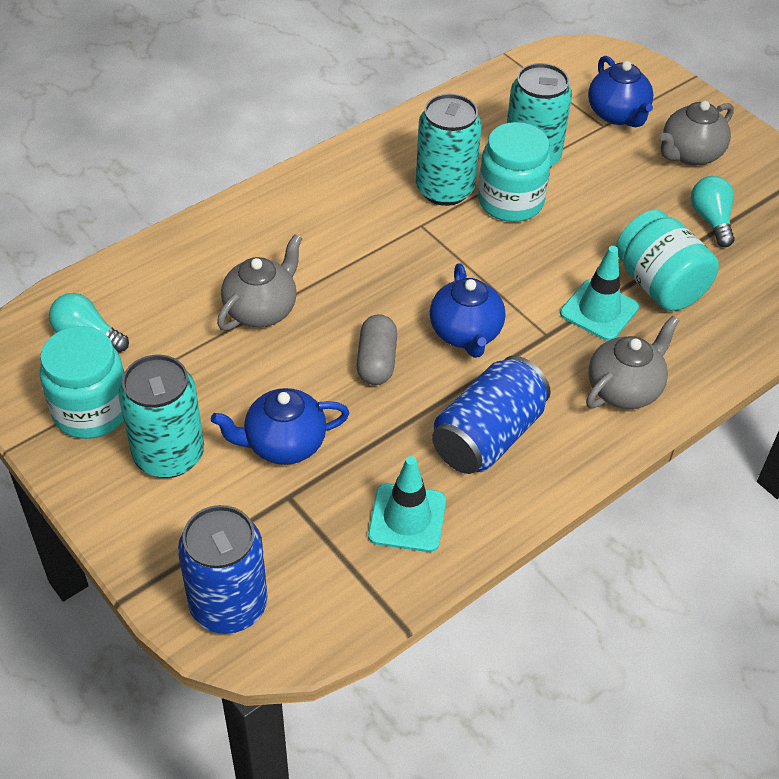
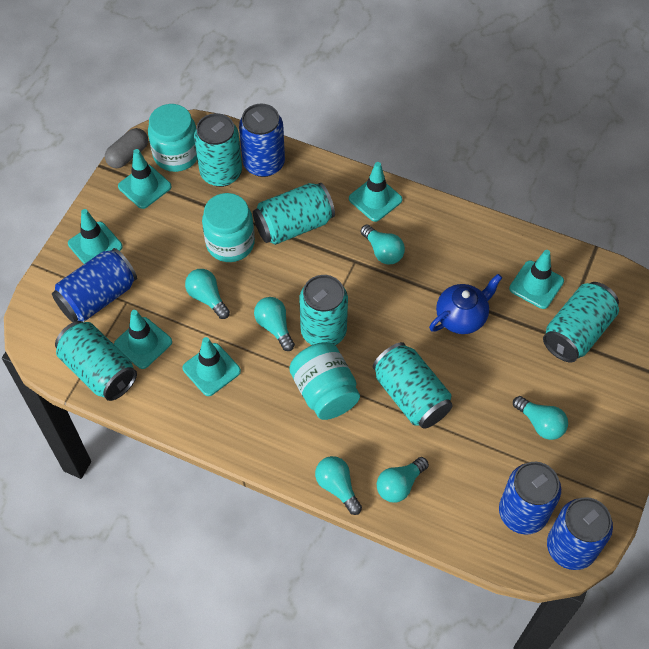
blue can: 2 -> 4
blue teapot: 3 -> 1
grey teapot: 3 -> 0
turquoise can: 3 -> 6
turquoise light bulb: 2 -> 6
turquoise traffic cone: 2 -> 6

